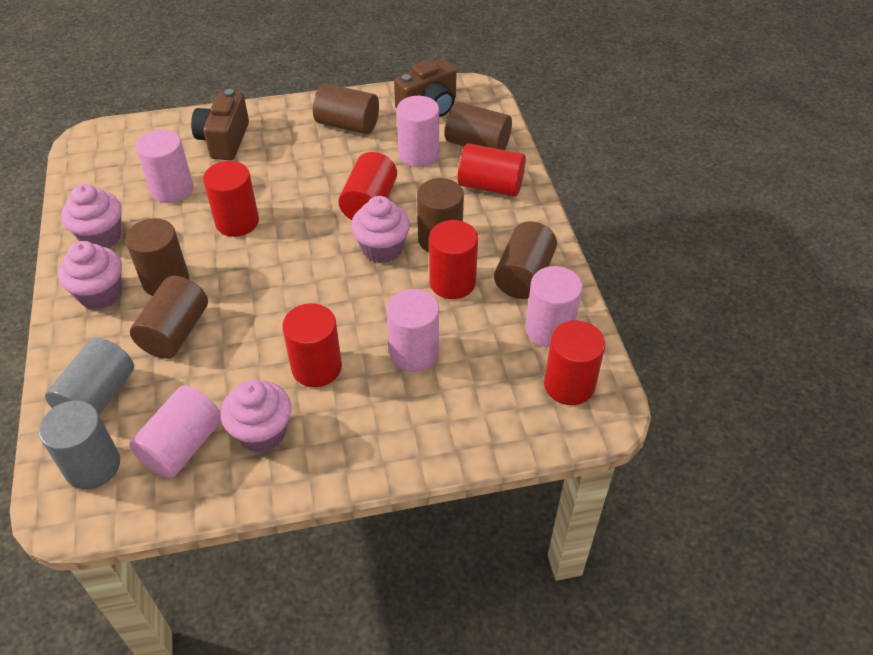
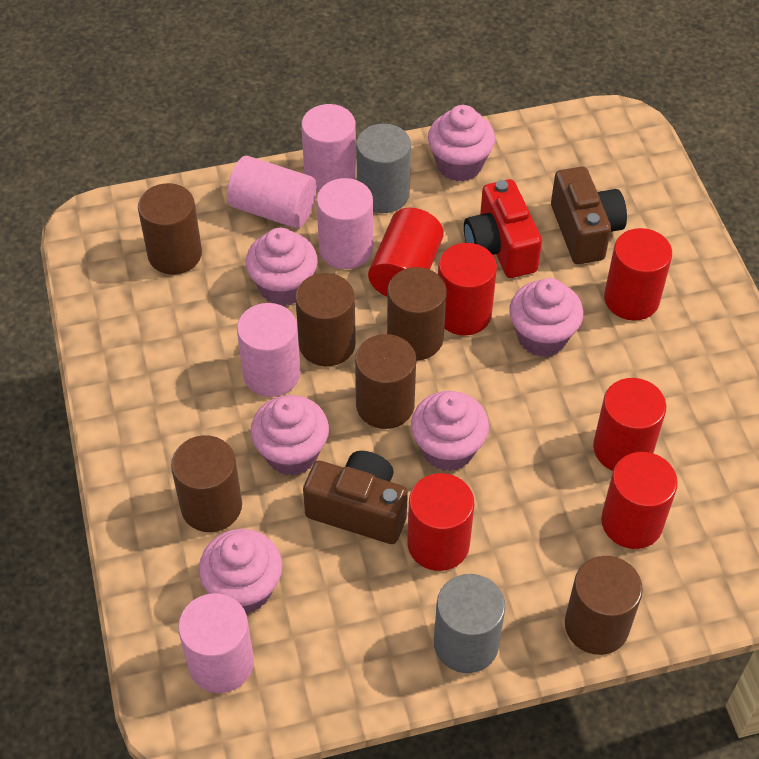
pink cupcake: 4 -> 6
red camera: 0 -> 1

